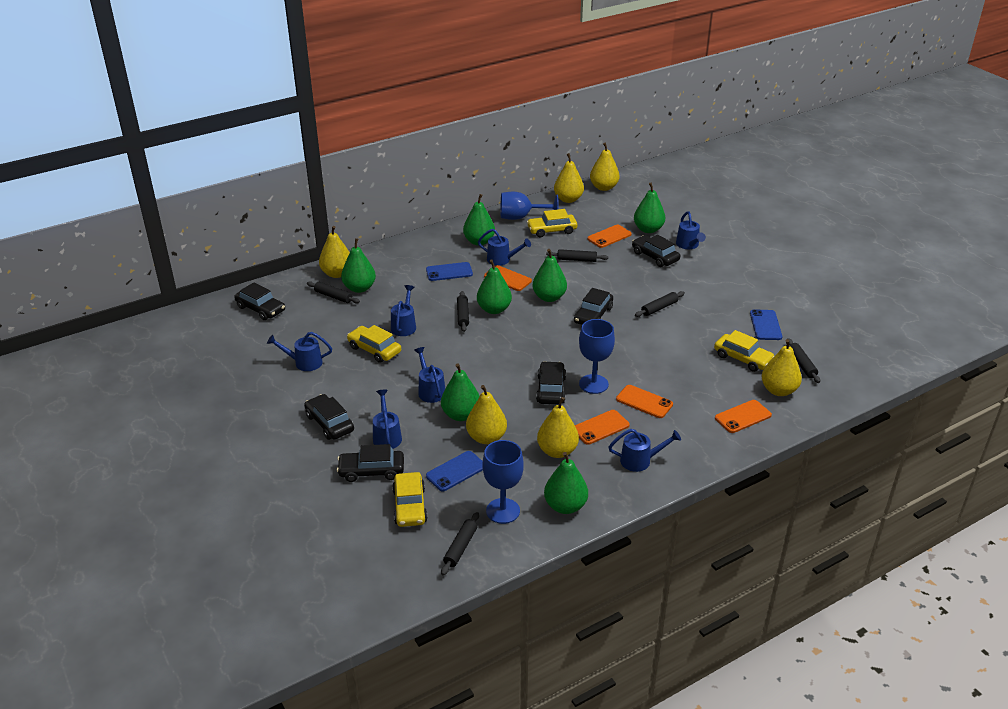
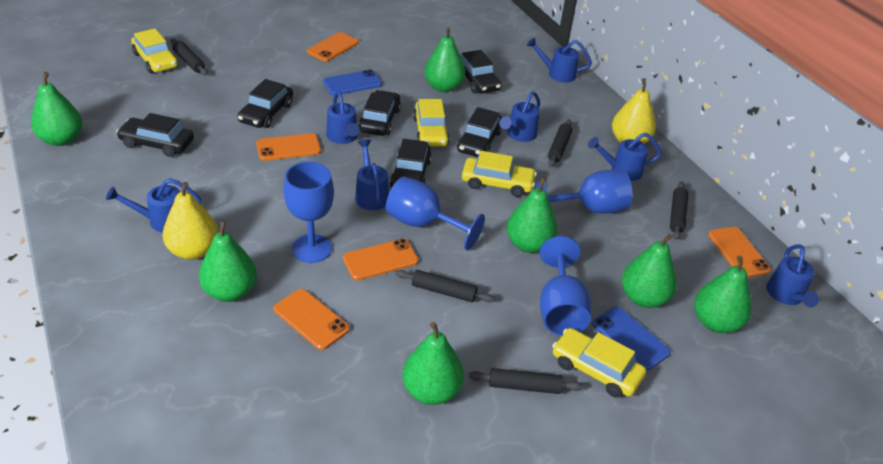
black rolling pin: 6 -> 5
blue goblet: 3 -> 4
blue phone: 3 -> 2
yellow pear: 6 -> 2

